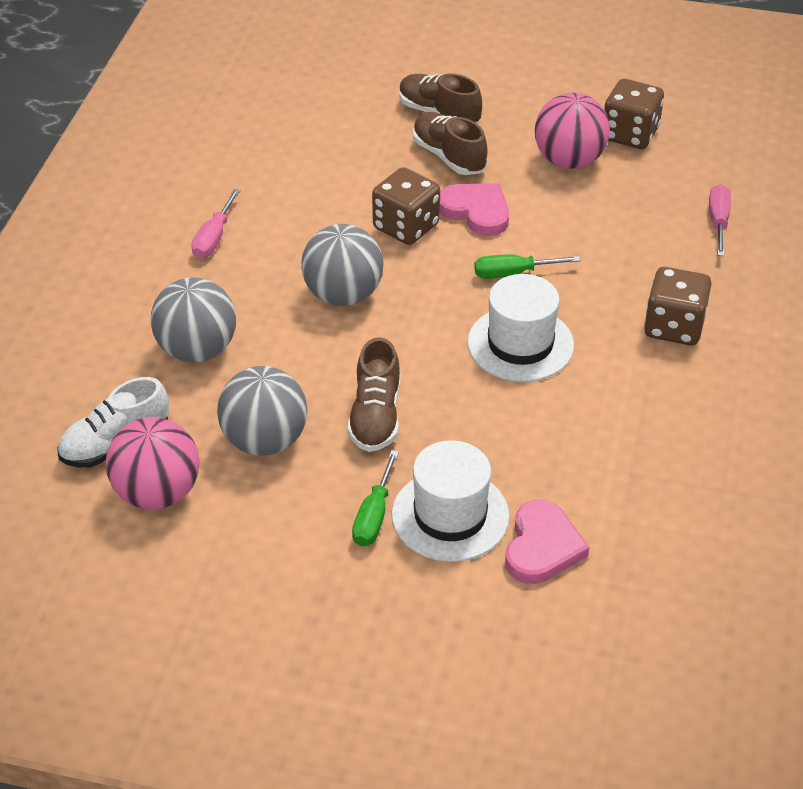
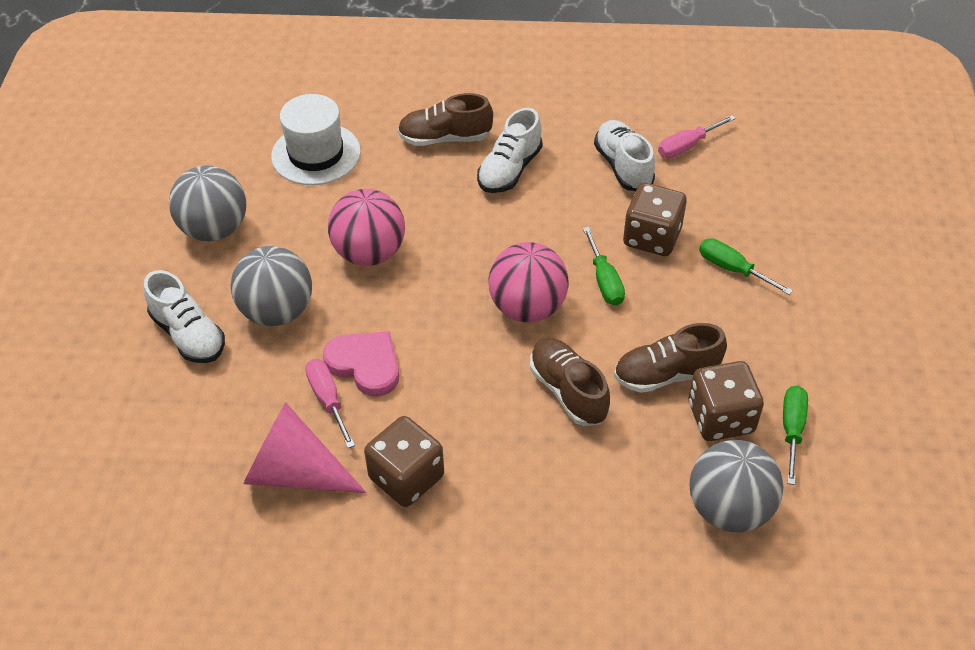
green screwdriver: 2 -> 3
pink cone: 0 -> 1
pink heart: 2 -> 1
white hat: 2 -> 1
white shoe: 1 -> 3

